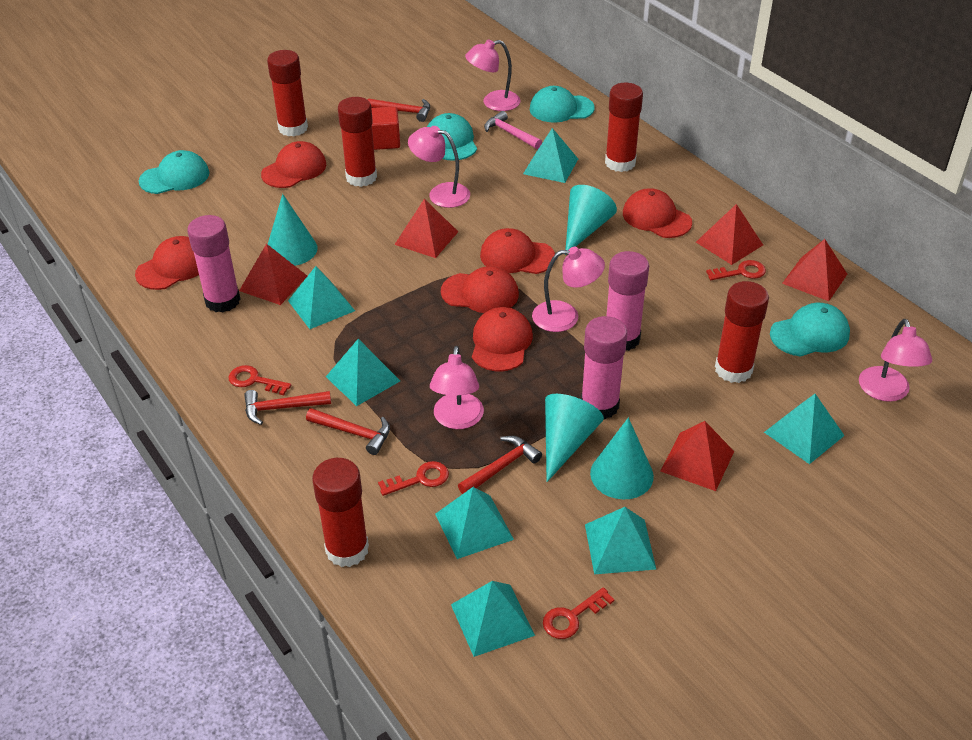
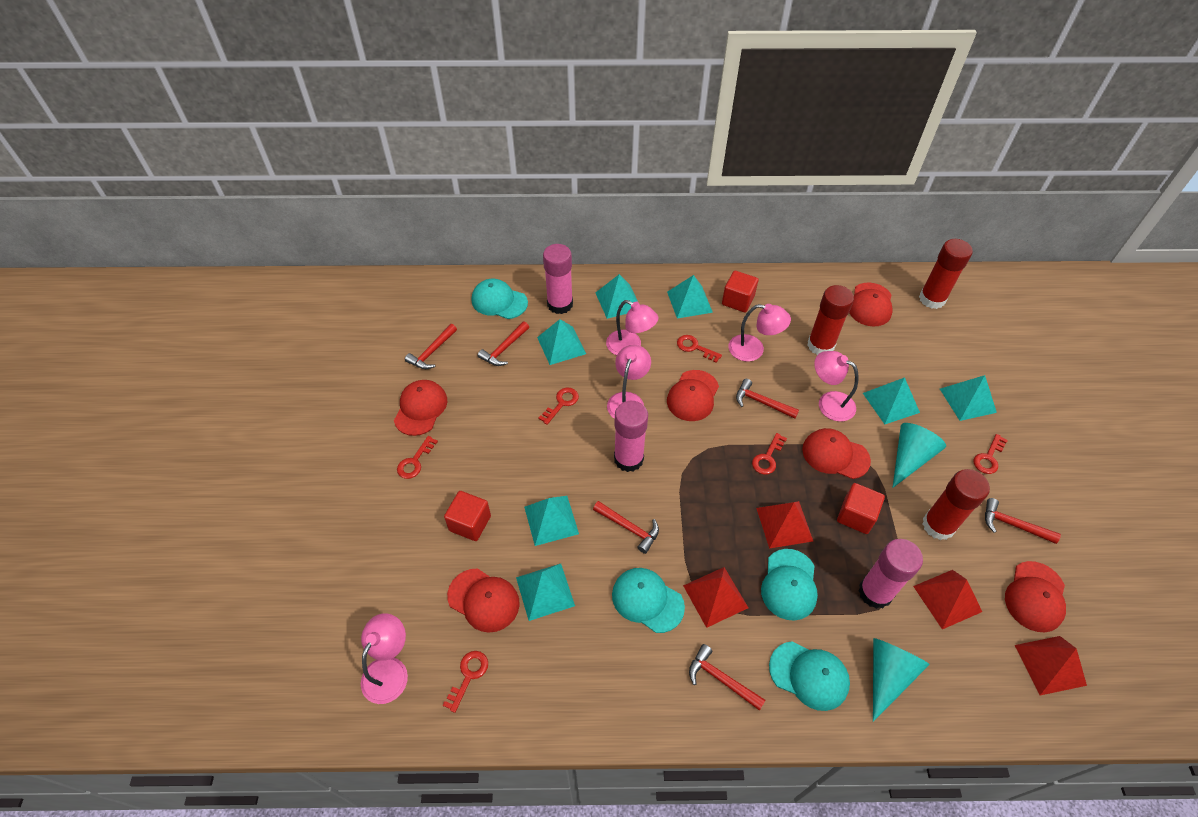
pink hammer: 1 -> 0
red cube: 1 -> 3
red glue stick: 5 -> 3
red hammer: 4 -> 6
red key: 4 -> 6
red pyramid: 5 -> 4
turquoise cone: 4 -> 2

